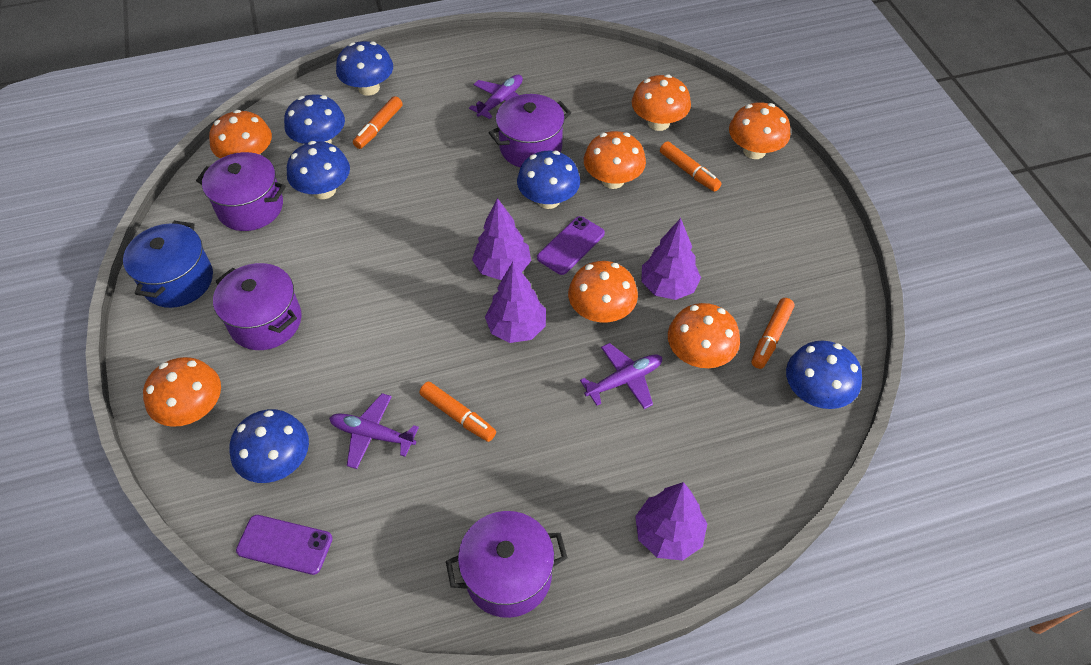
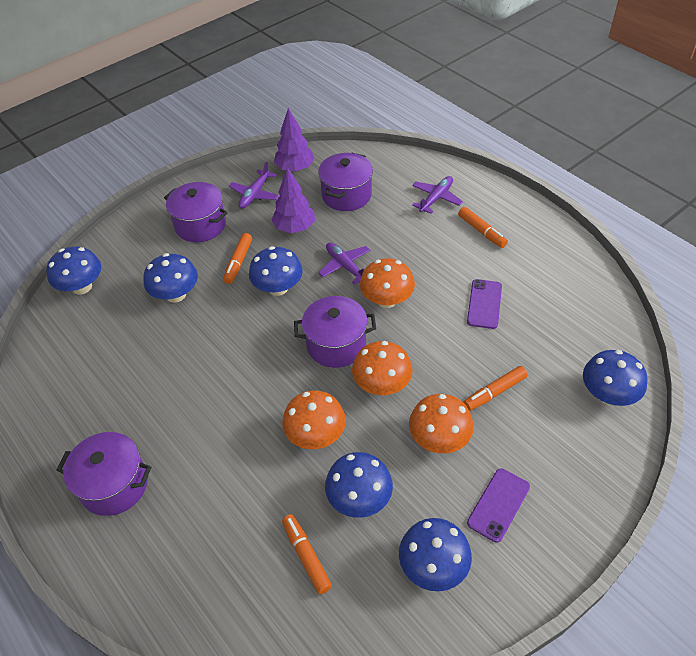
blue pot: 1 -> 0
orange mushroom: 7 -> 4
purple tree: 4 -> 2

